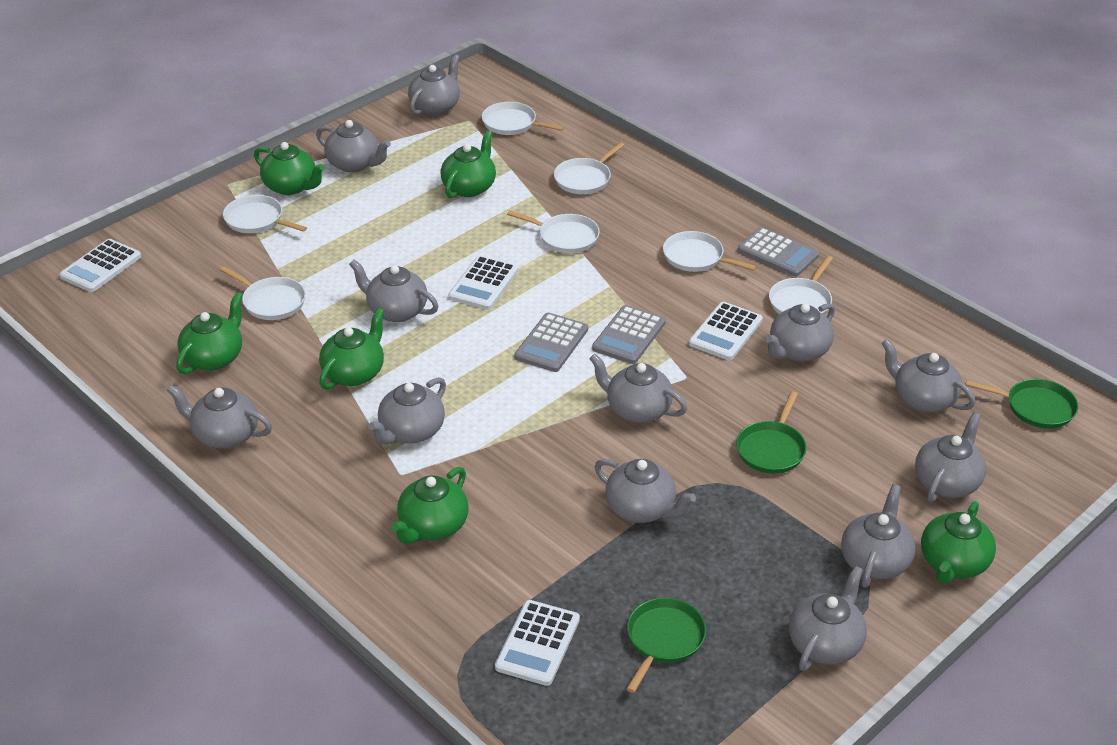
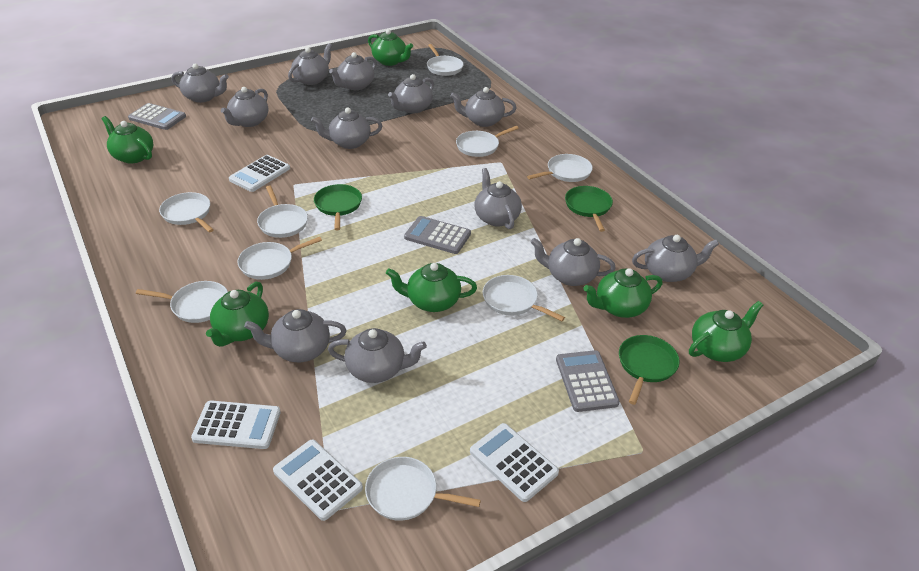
white pan: 7 -> 9

